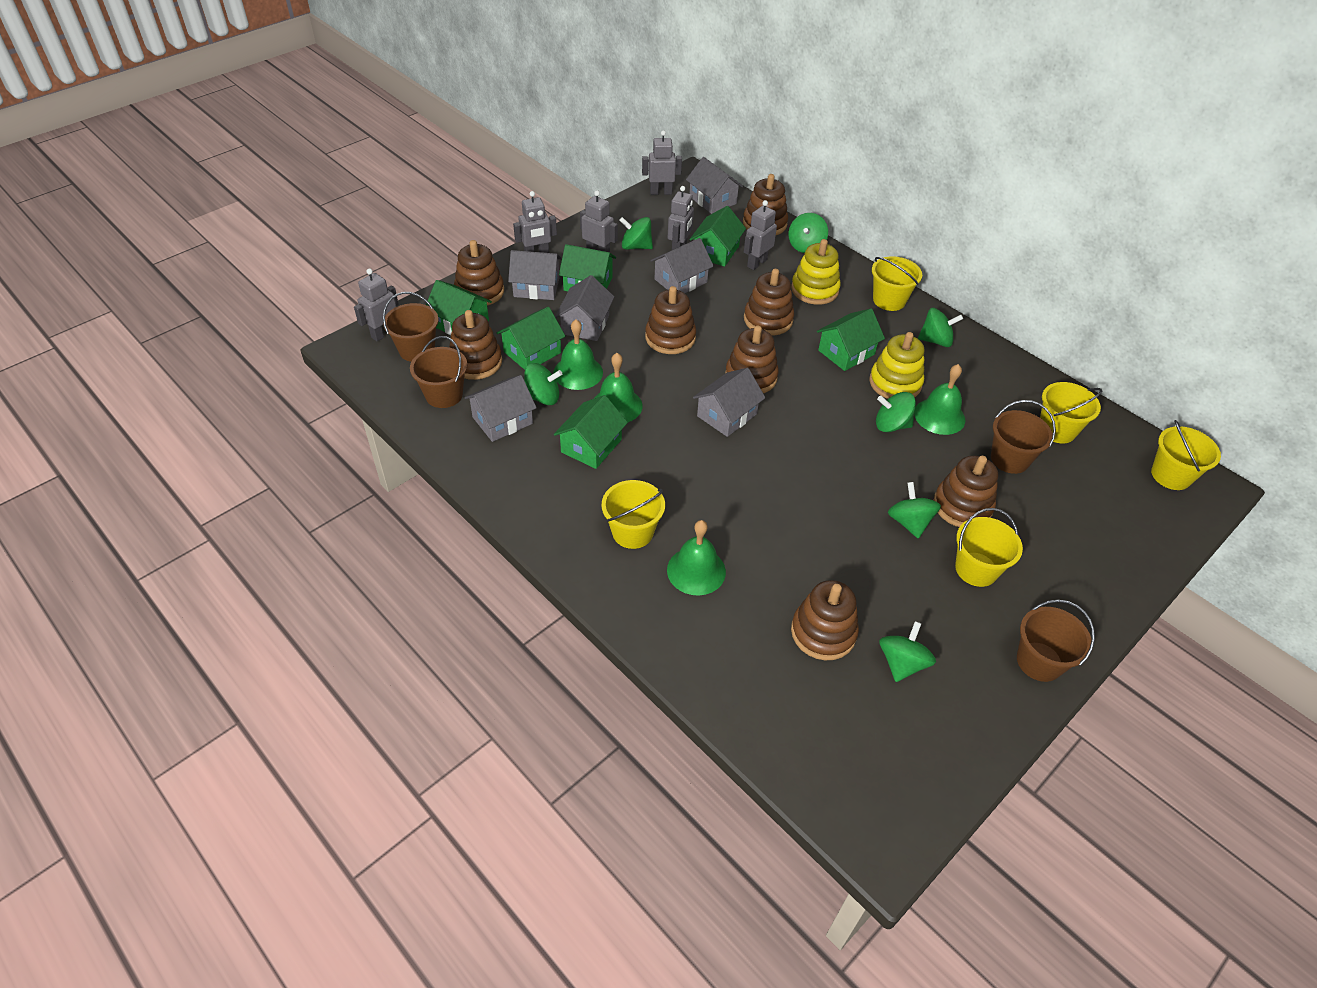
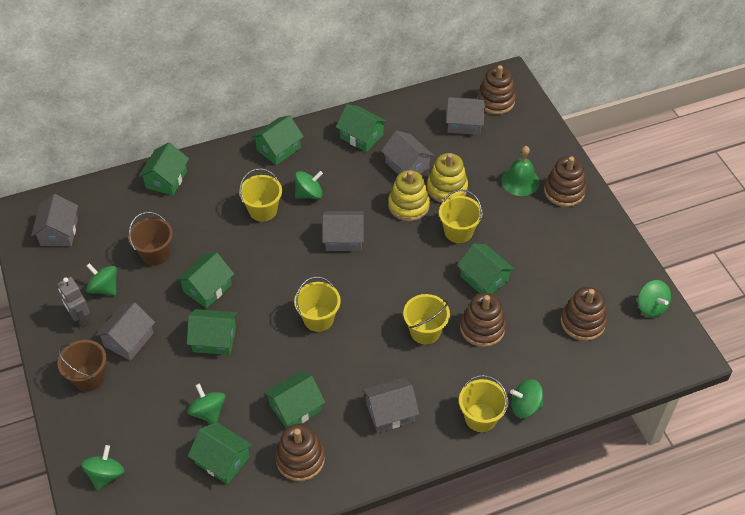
brown bucket: 4 -> 2
brown stacking toy: 8 -> 5
green bell: 4 -> 1
green house: 6 -> 8
green spinning top: 7 -> 6
grey robot: 6 -> 1

